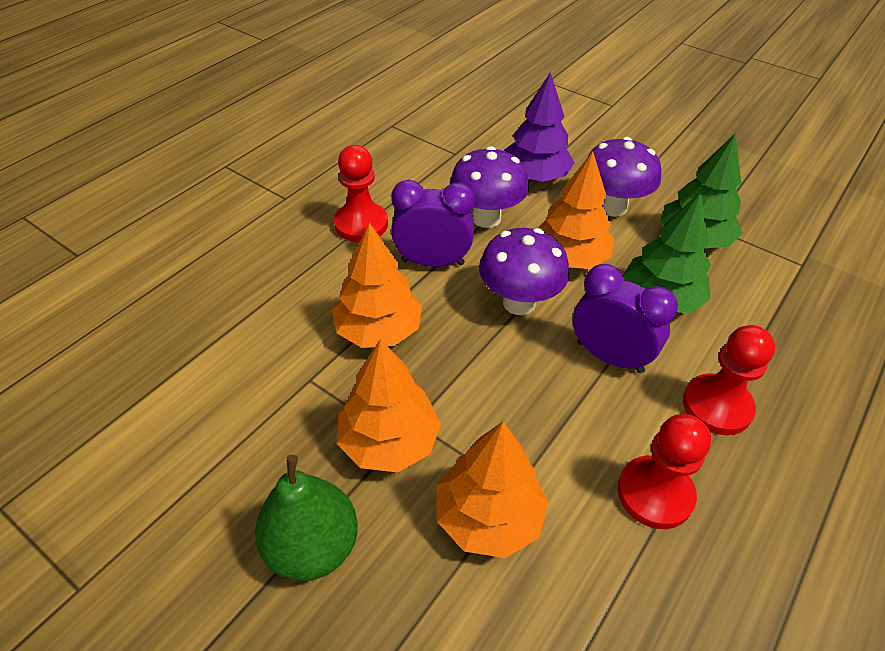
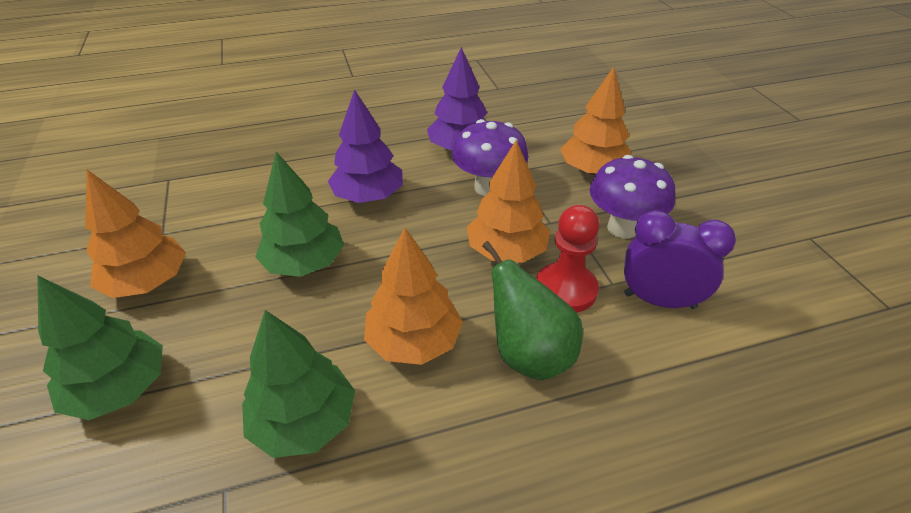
green tree: 2 -> 3
purple clock: 2 -> 1
purple mushroom: 3 -> 2
purple tree: 1 -> 2
red pawn: 3 -> 1

